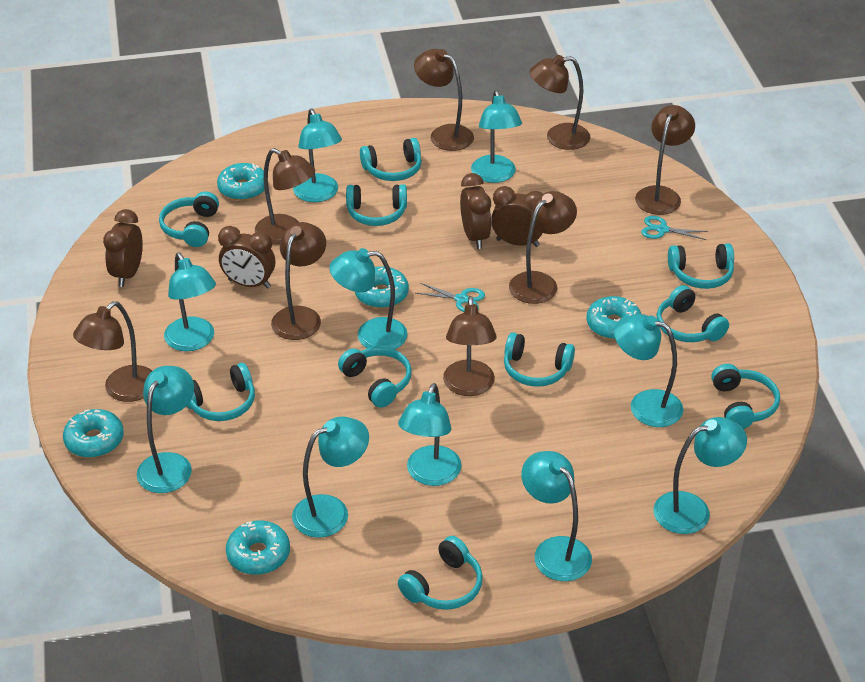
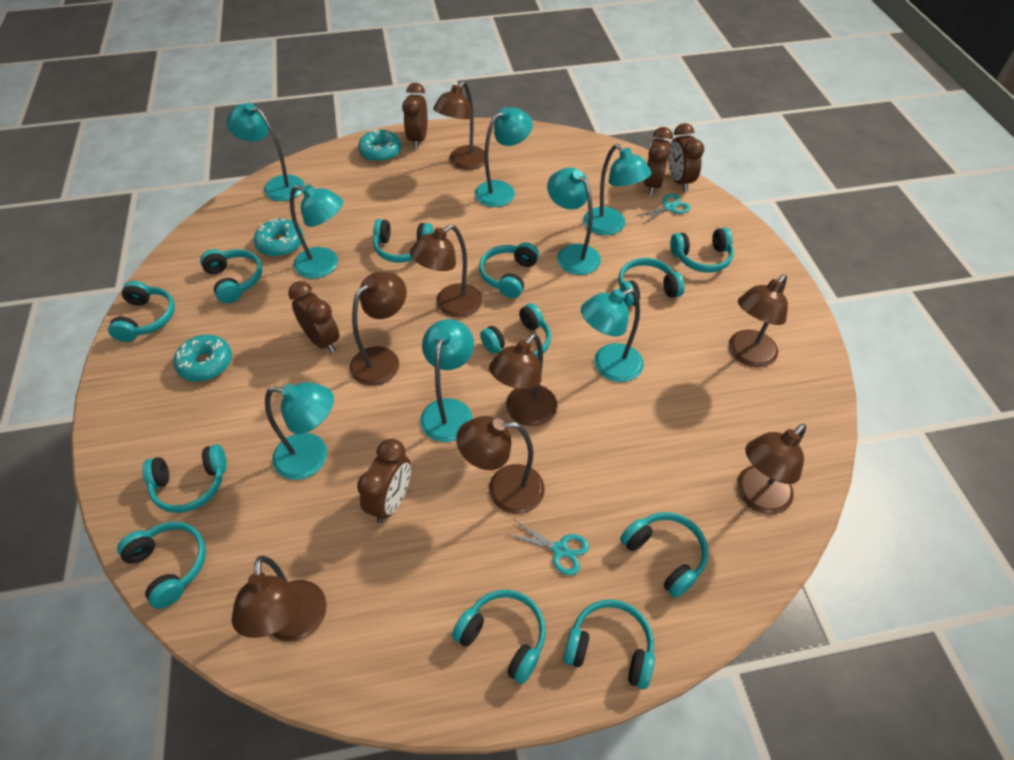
brown clock: 4 -> 5
turquoise donut: 5 -> 3
turquoise headphones: 10 -> 12
turquoise lamp: 10 -> 8

